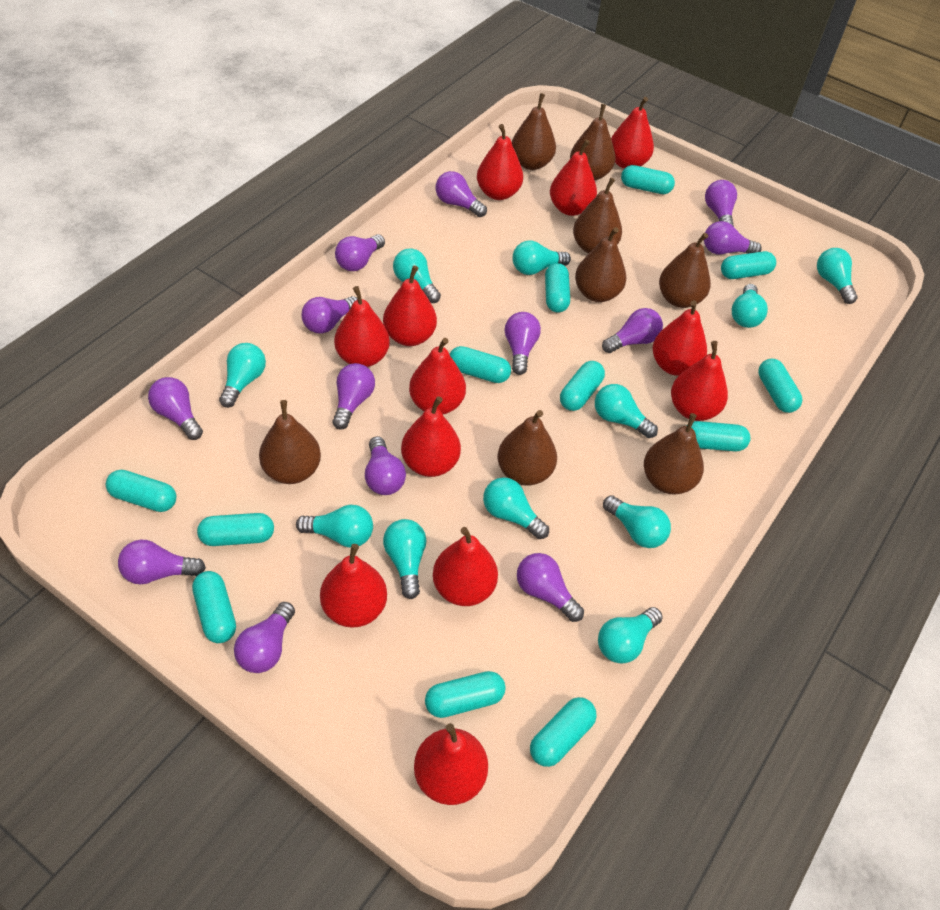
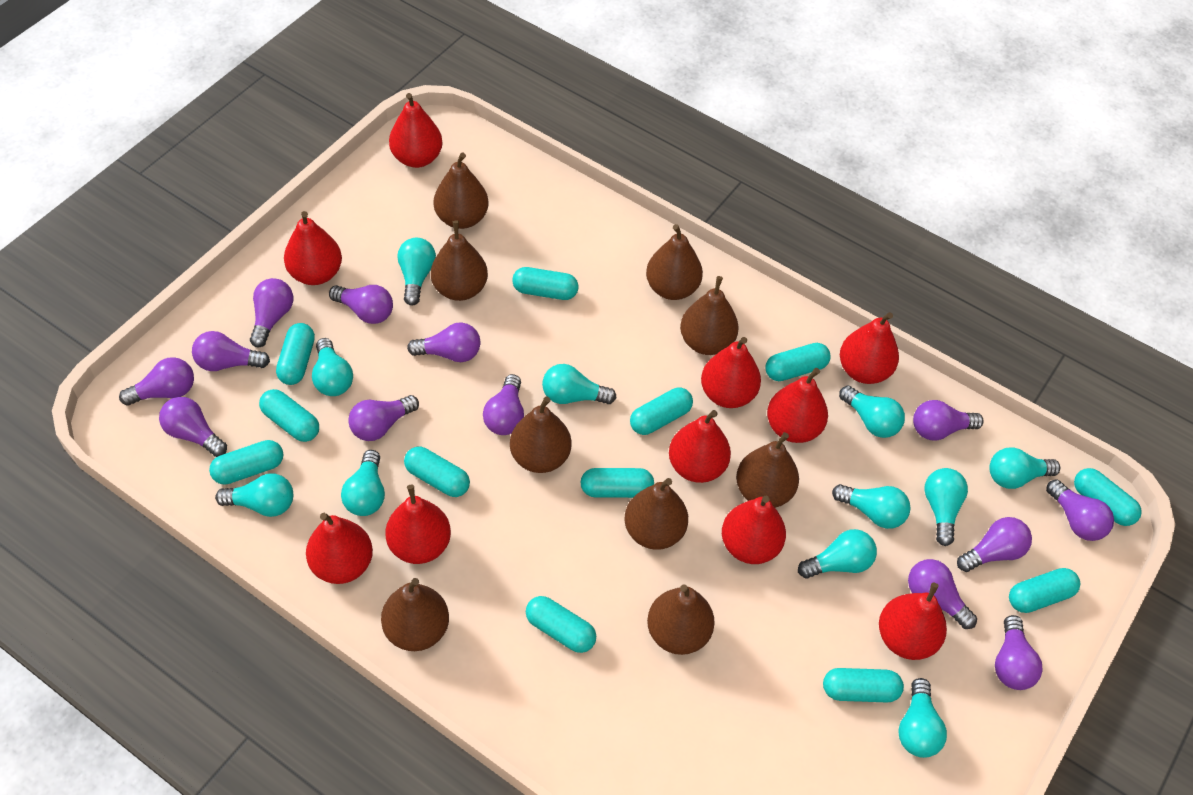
brown pear: 8 -> 9
red pear: 12 -> 10

